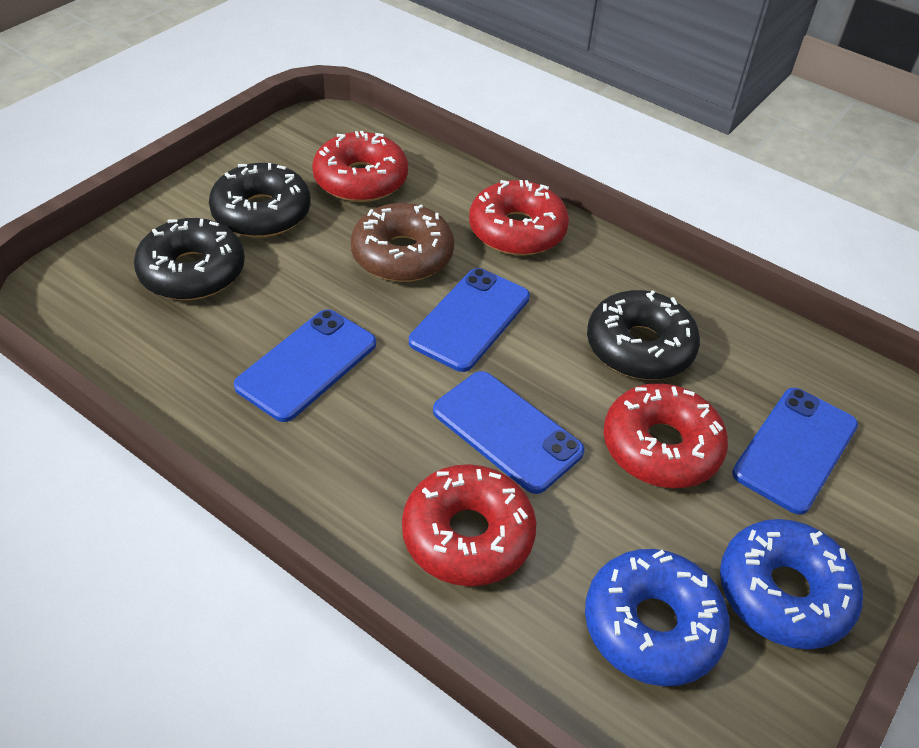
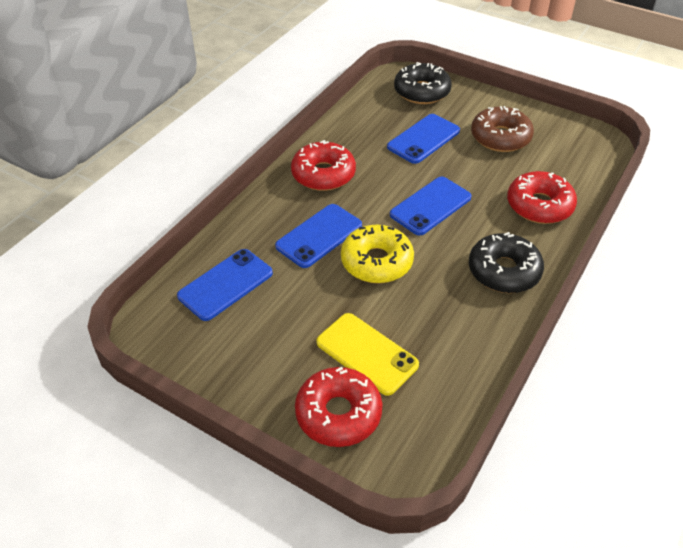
black donut: 3 -> 2
blue donut: 2 -> 0
red donut: 4 -> 3
yellow donut: 0 -> 1
yellow phone: 0 -> 1

